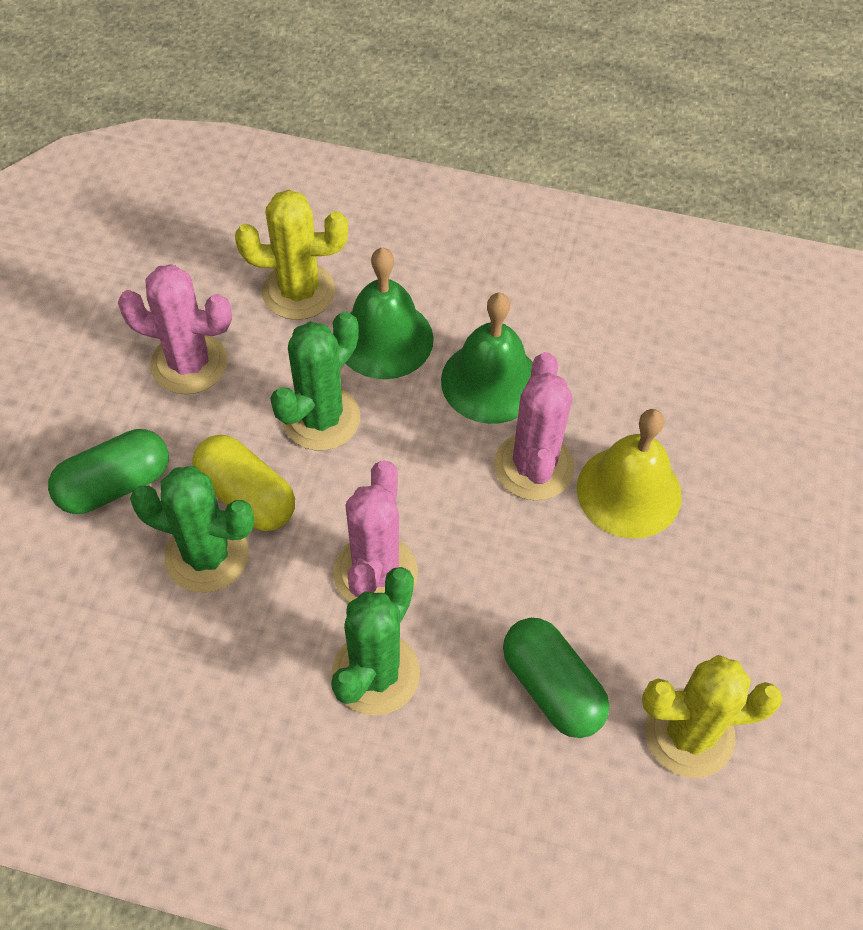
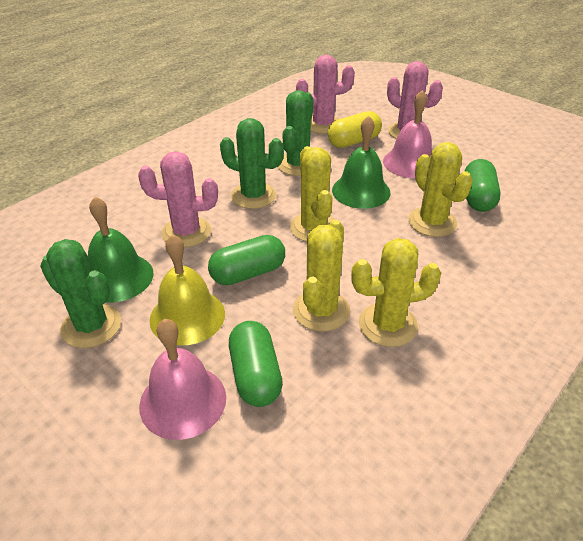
green capsule: 2 -> 3
pink bell: 0 -> 2
yellow cactus: 2 -> 4

